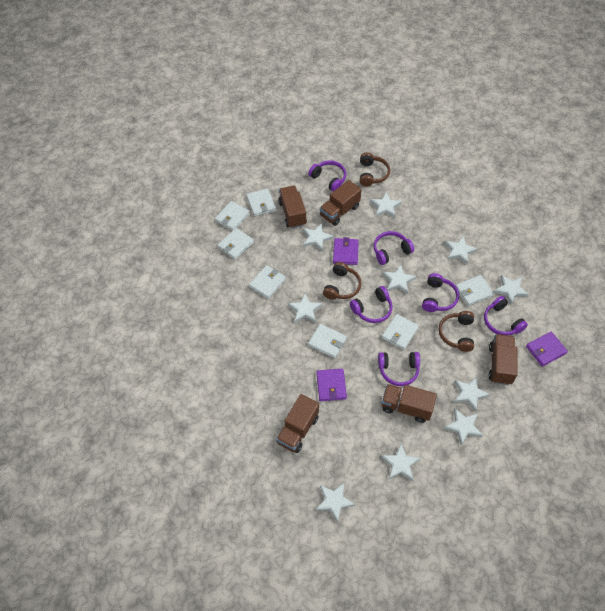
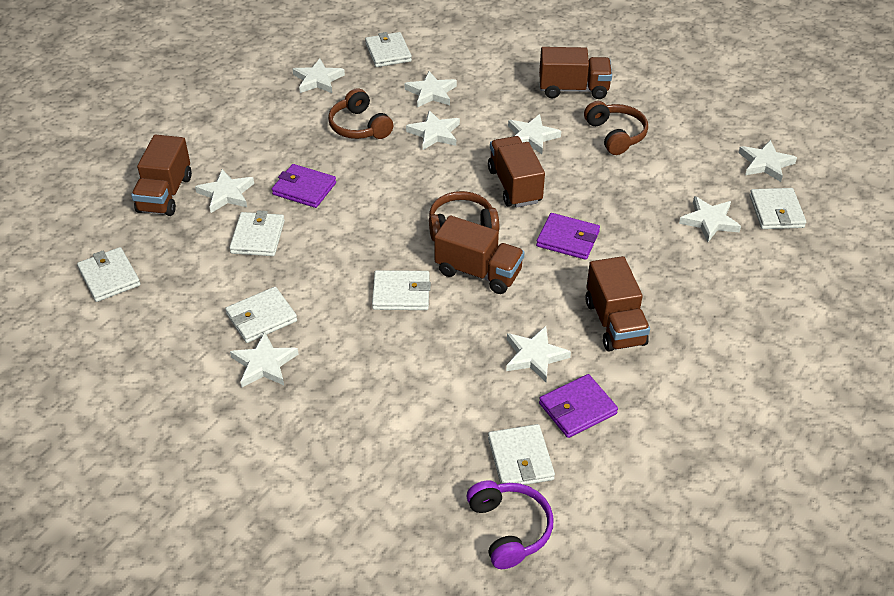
purple headphones: 6 -> 1
white star: 10 -> 9

